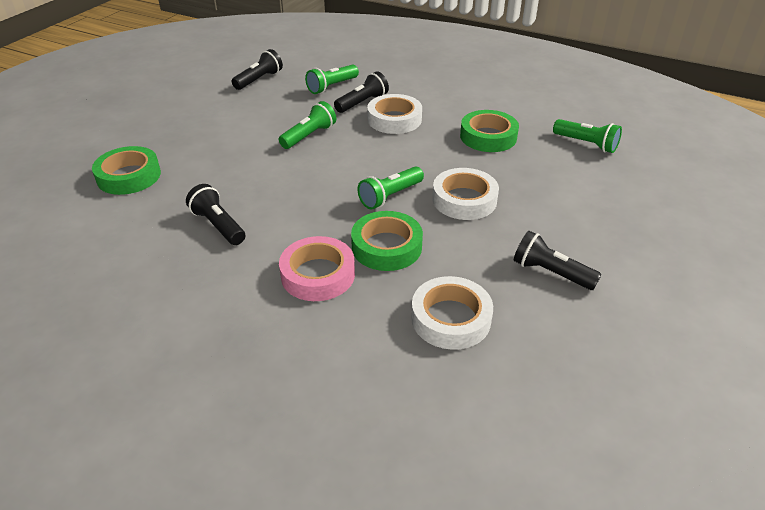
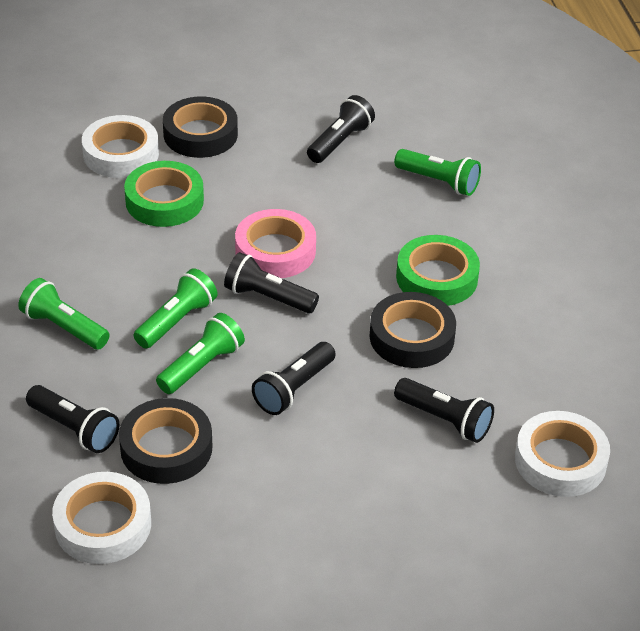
black flashlight: 4 -> 5
black tape: 0 -> 3
green tape: 3 -> 2

